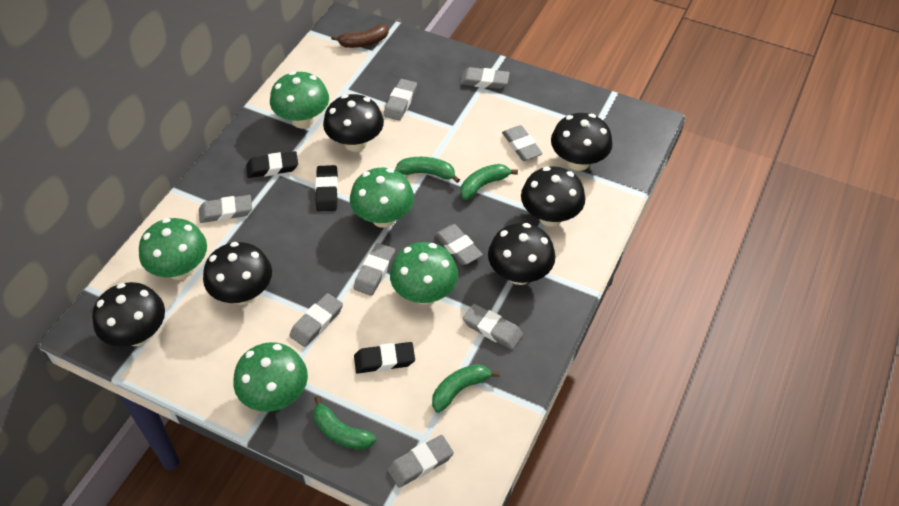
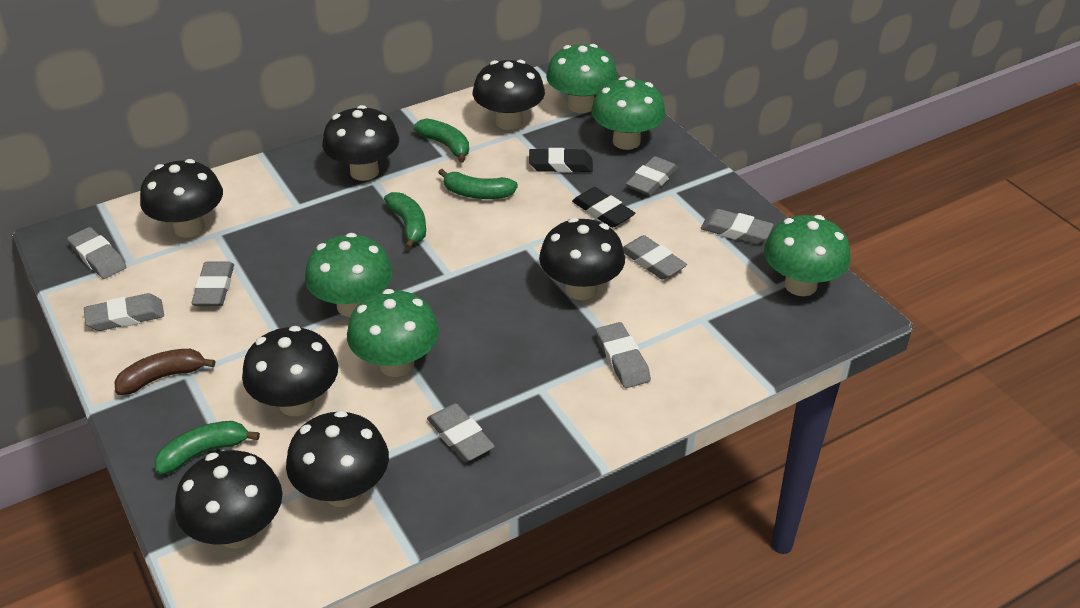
black eraser: 3 -> 2
black mushroom: 6 -> 7
grey eraser: 9 -> 8

